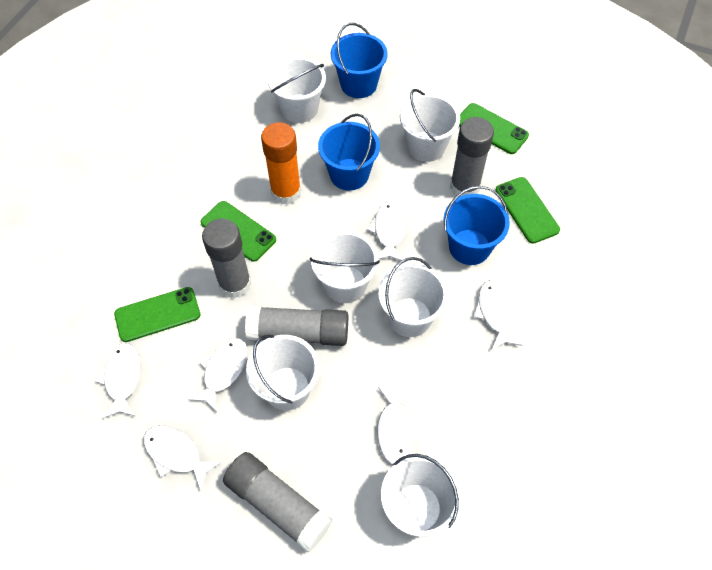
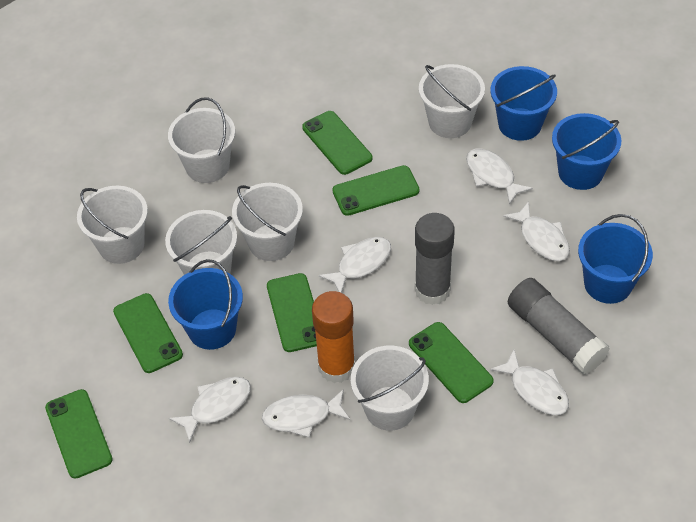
blue bucket: 3 -> 4
green phone: 4 -> 6
grey glue stick: 4 -> 2

